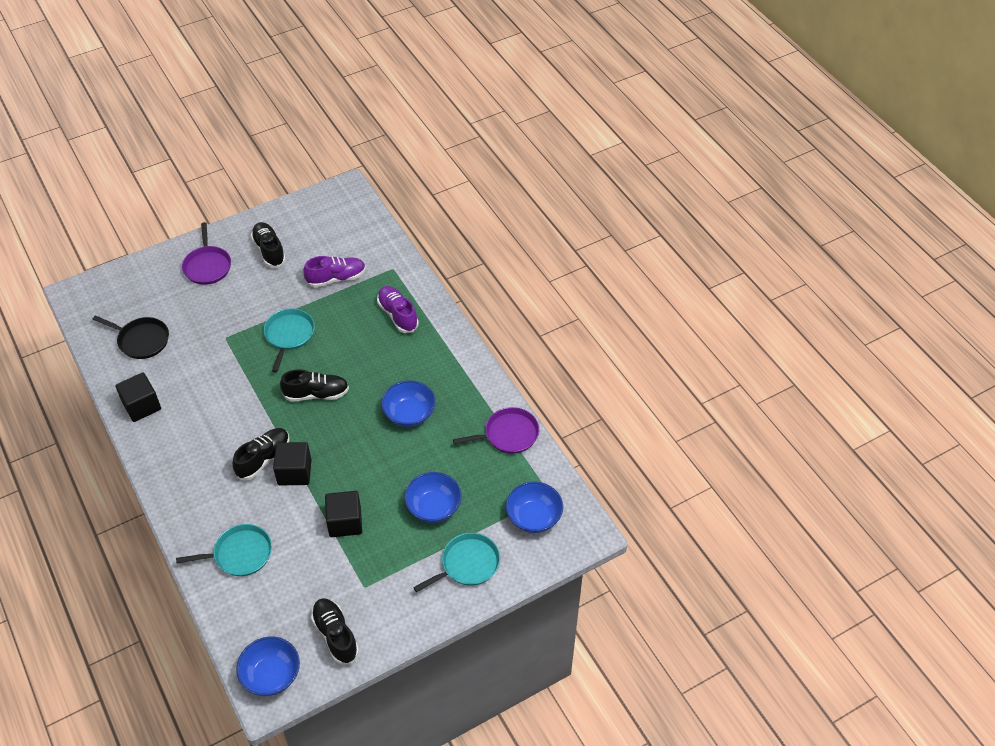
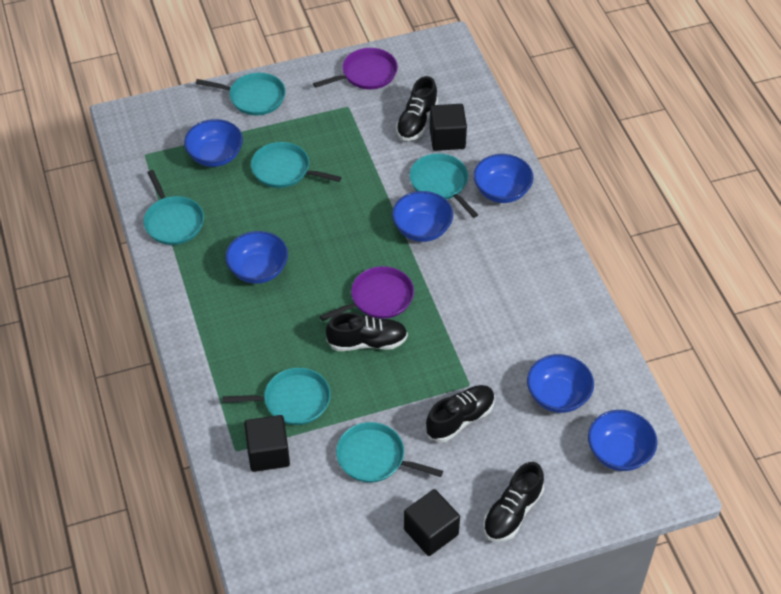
black pan: 1 -> 0
blue bowl: 4 -> 6
purple shoe: 2 -> 0
turquoise pan: 3 -> 6

